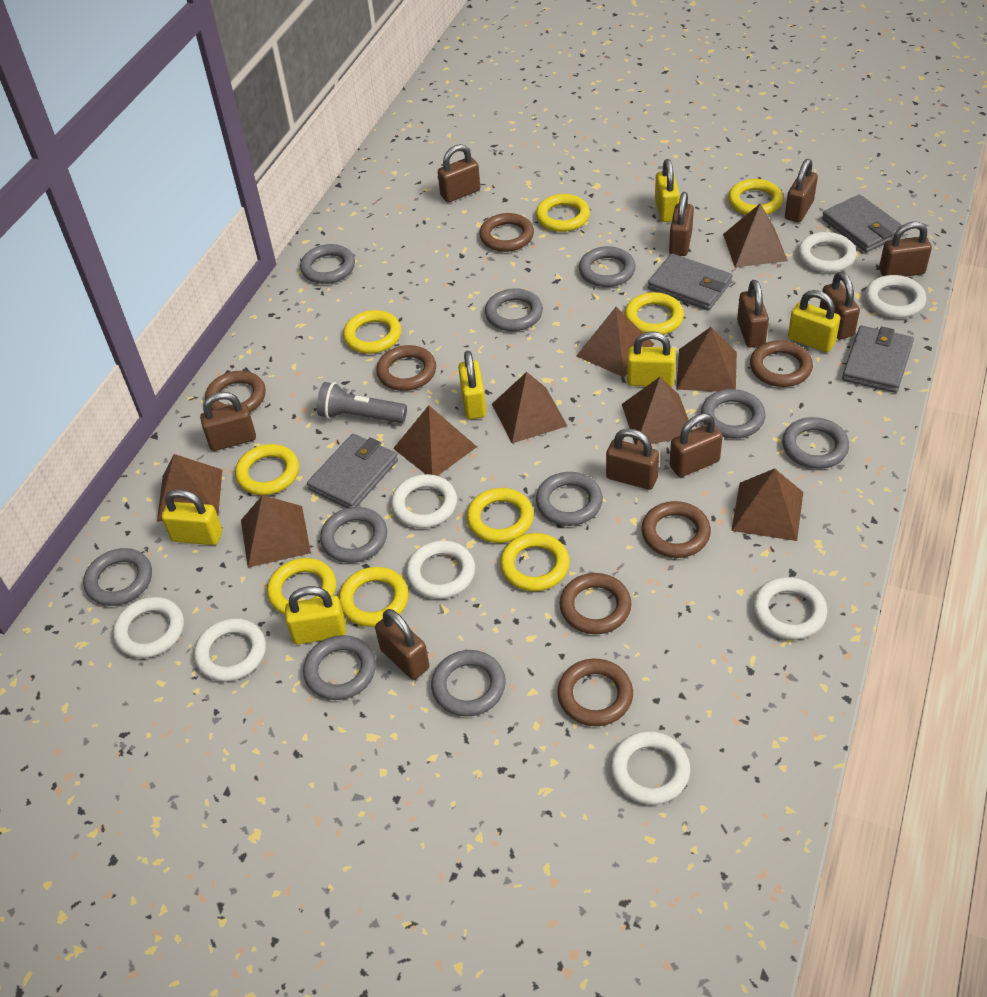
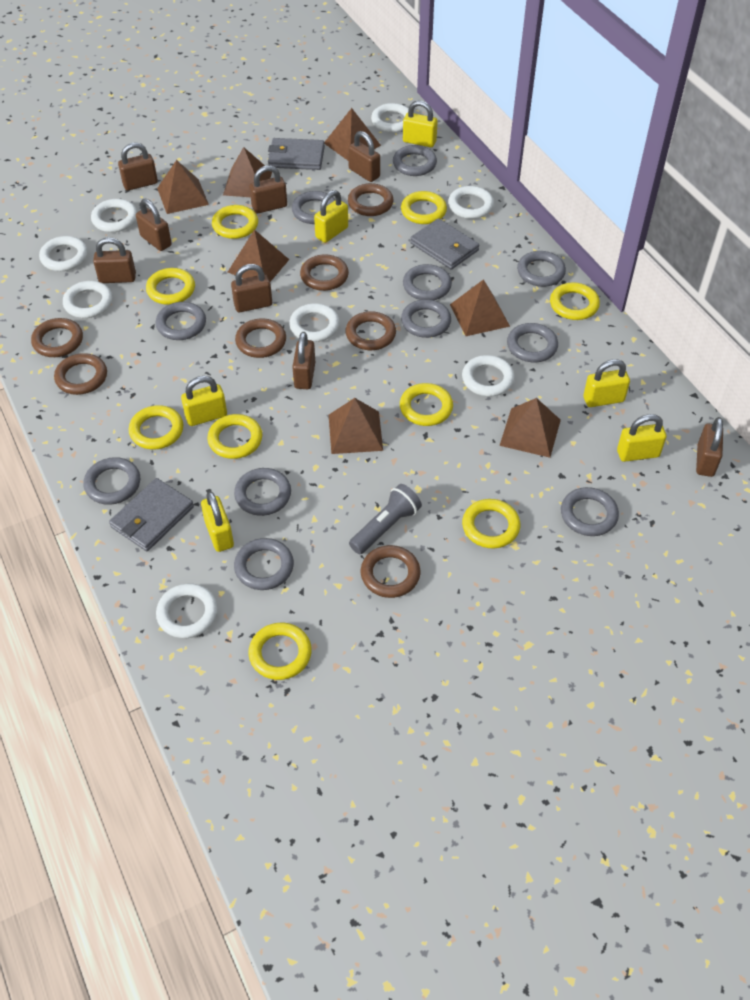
brown padlock: 10 -> 8
brown pyramid: 9 -> 7
grey ring: 10 -> 11
grey wallet: 4 -> 3

